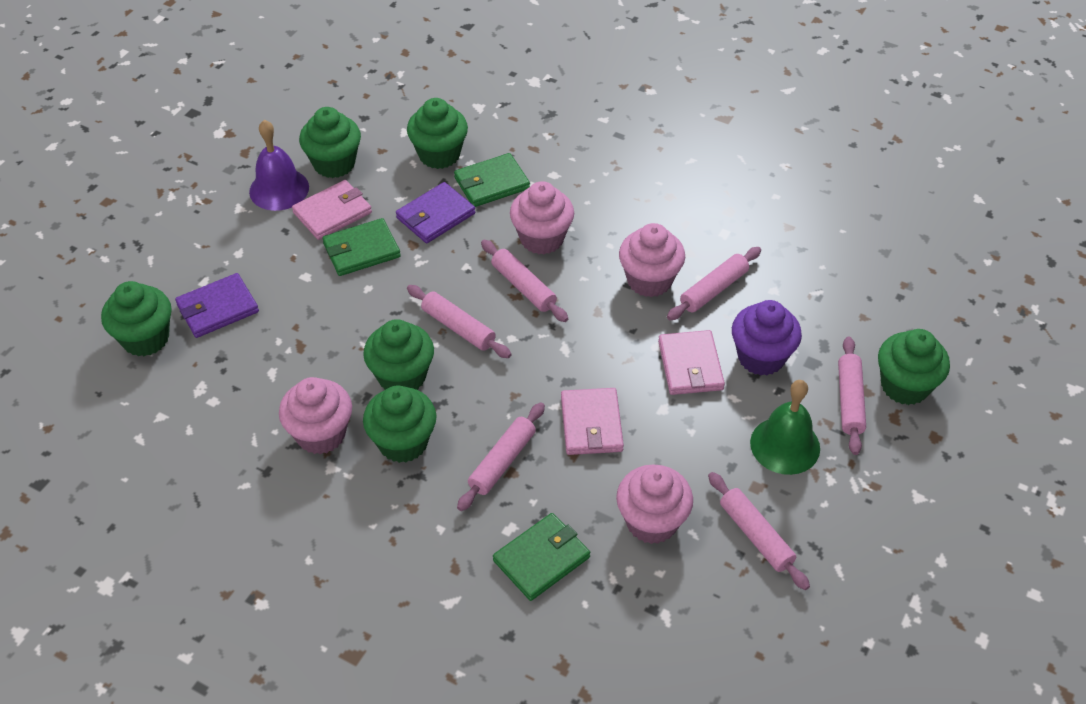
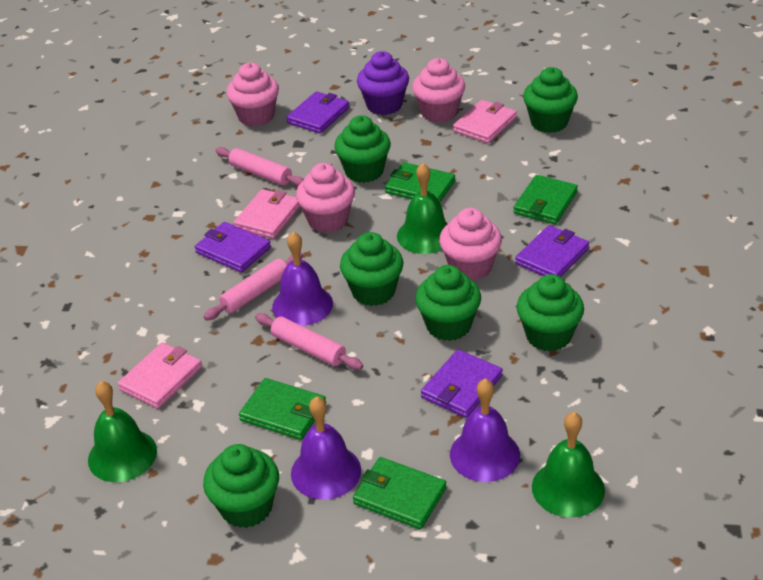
green bell: 1 -> 3
green wallet: 3 -> 4
pink rolling pin: 6 -> 3
purple bell: 1 -> 3
purple wallet: 2 -> 4

